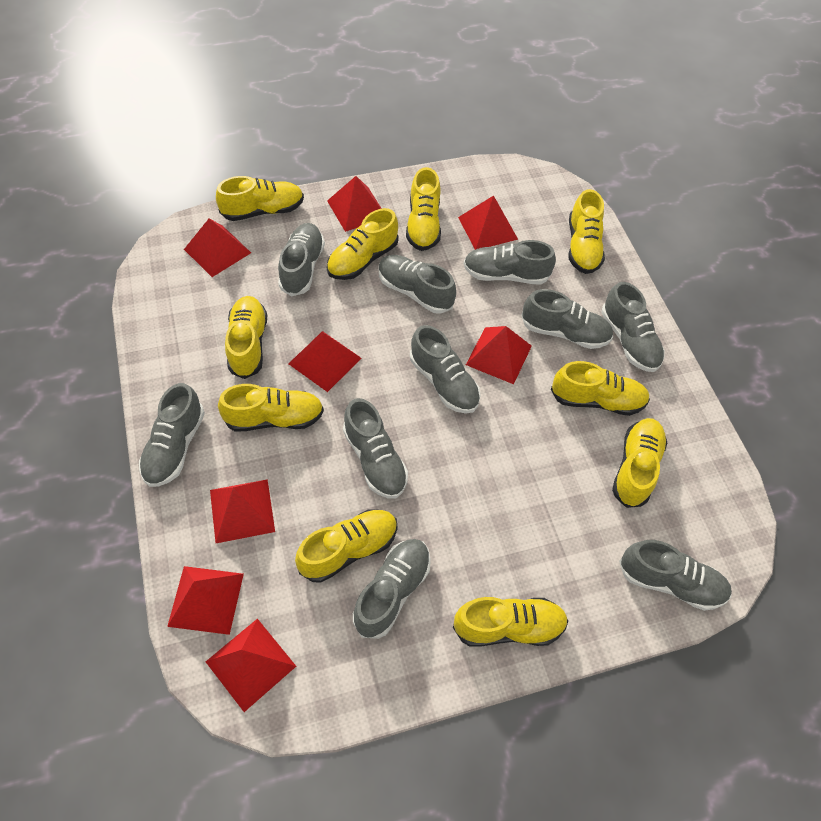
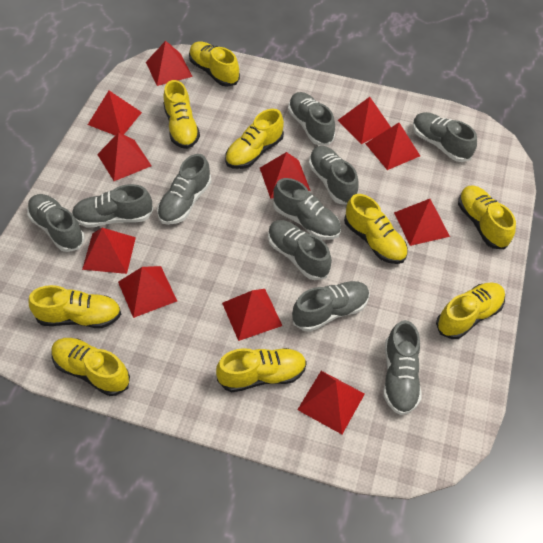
red pyramid: 8 -> 11
yellow shoe: 10 -> 9

